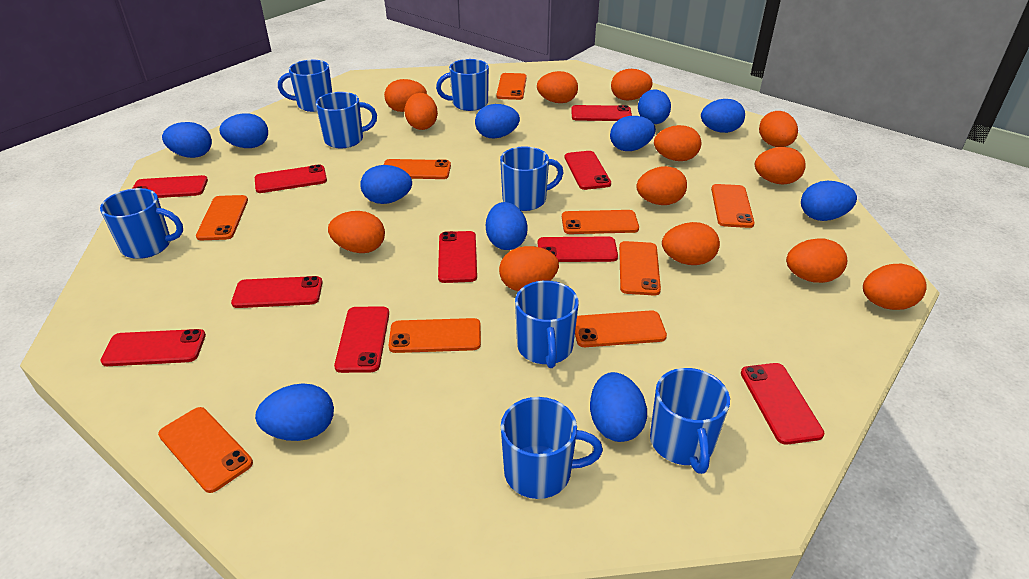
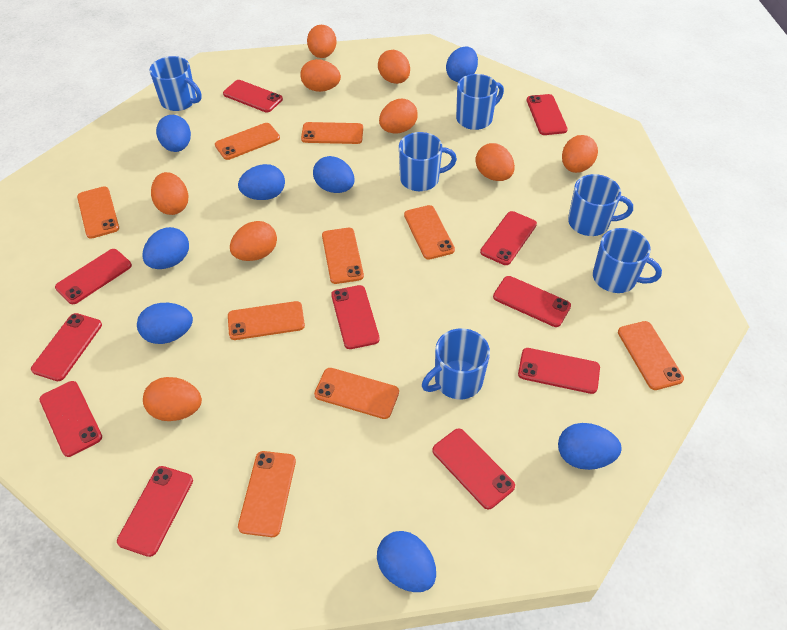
blue egg: 11 -> 8
blue mug: 8 -> 6
orange egg: 13 -> 9
red phone: 10 -> 11

